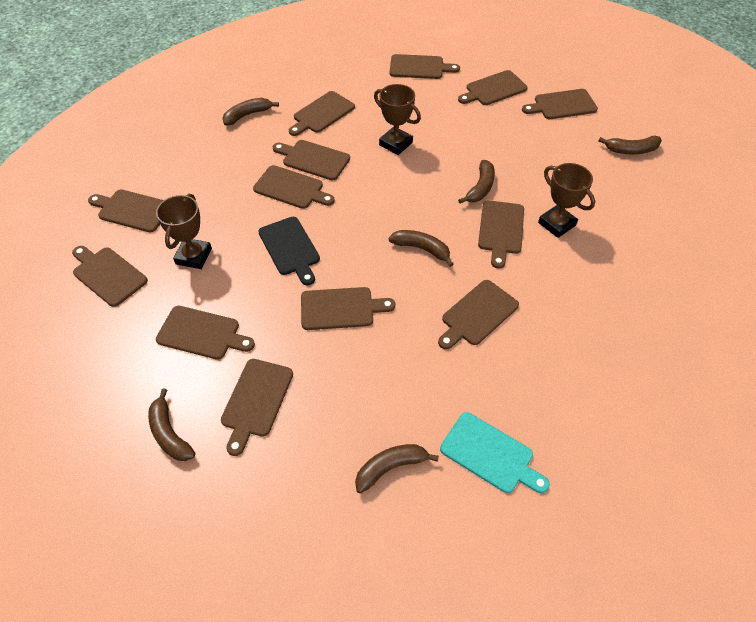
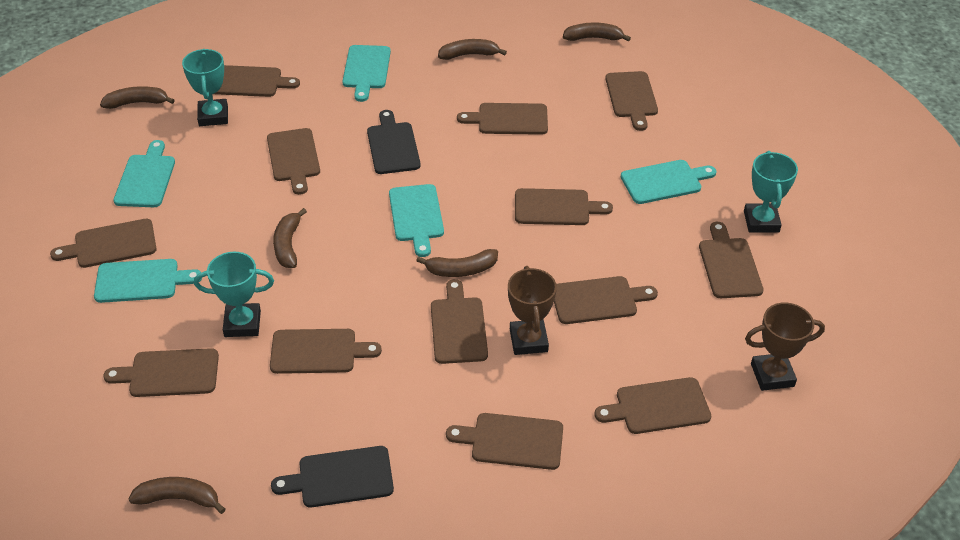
black cutting board: 1 -> 2
brown trophy: 3 -> 2
turquoise cutting board: 1 -> 5
turquoise trophy: 0 -> 3

